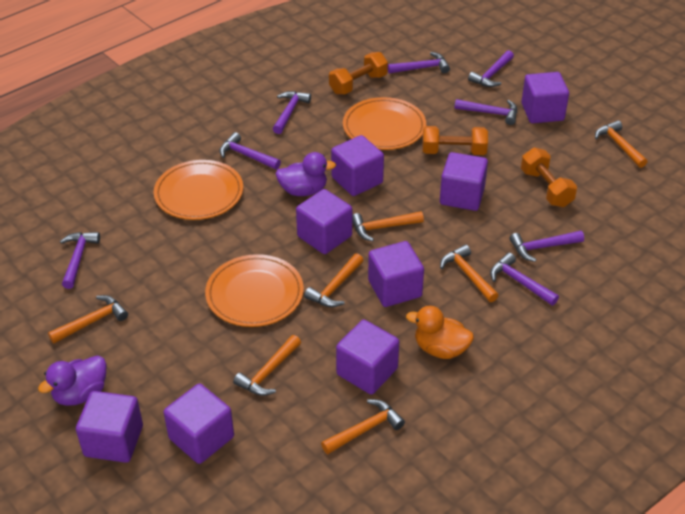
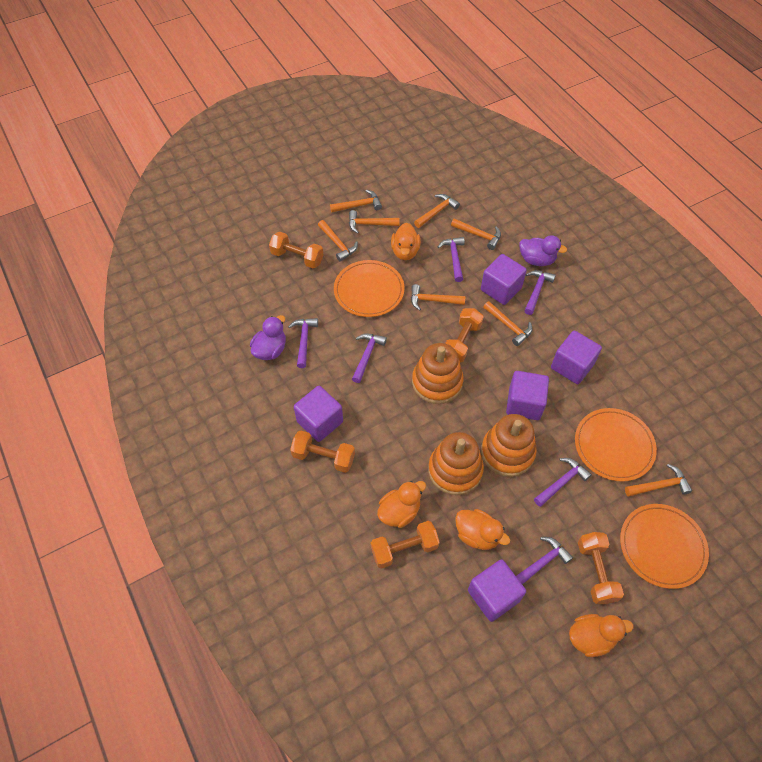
orange duck: 1 -> 4
orange dumbbell: 3 -> 5
orange hammer: 7 -> 8
orange stacking toy: 0 -> 3
purple cube: 8 -> 5
purple hammer: 8 -> 6

